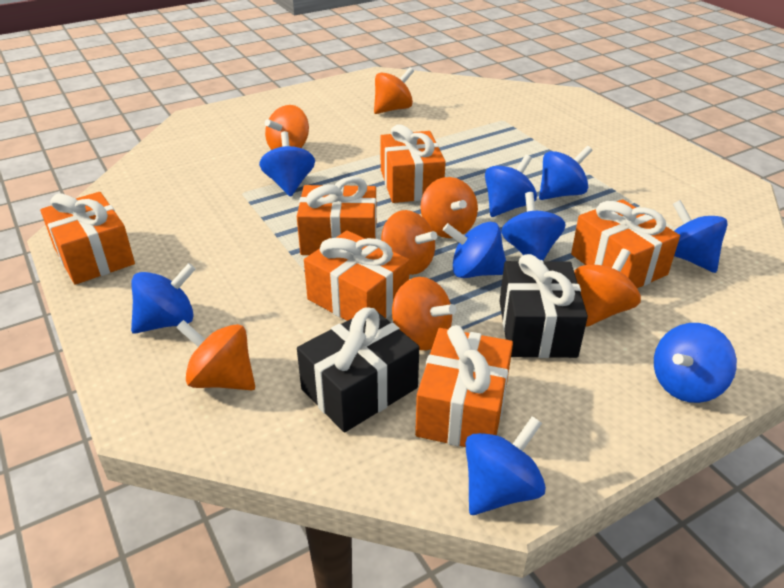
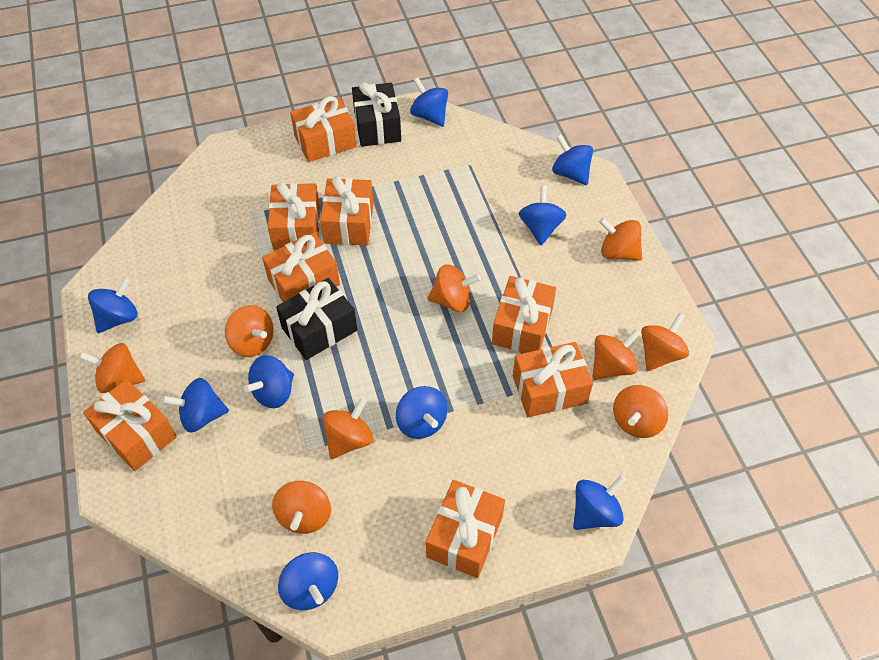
orange gift: 6 -> 8
orange spinning top: 7 -> 9

